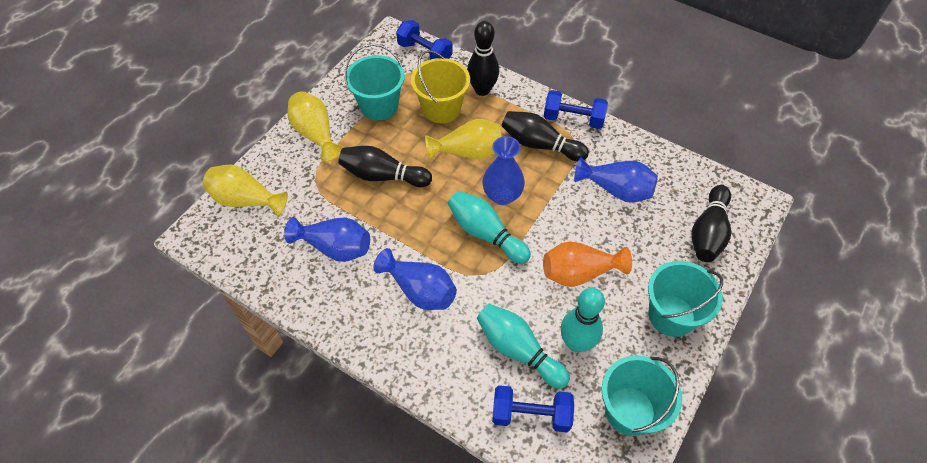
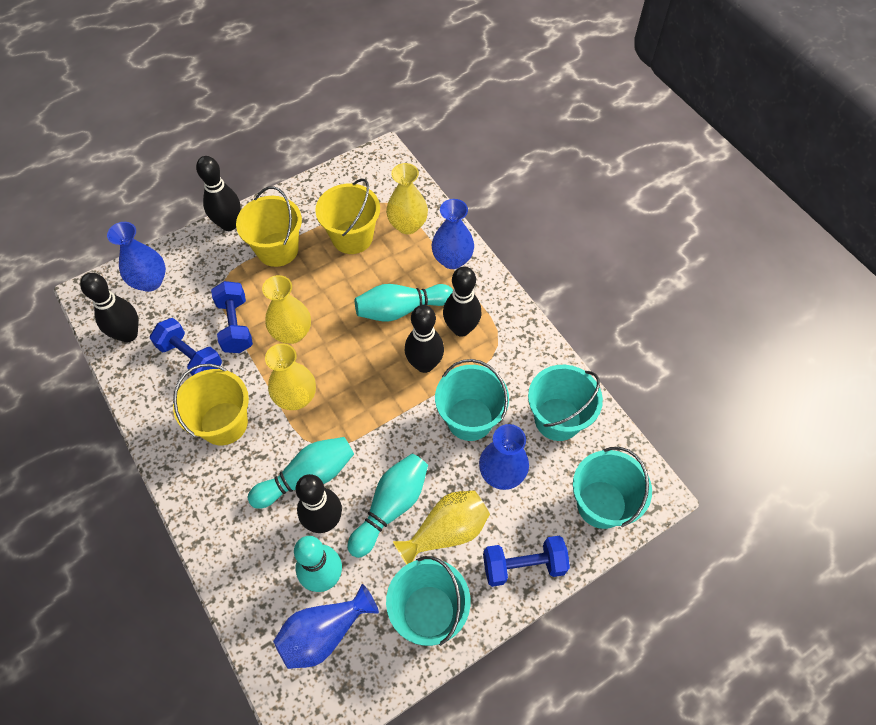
black bowling pin: 4 -> 5
orange vase: 1 -> 0
turquoise bowling pin: 3 -> 4
turquoise bucket: 3 -> 4
yellow bucket: 1 -> 3
yellow vase: 3 -> 4

